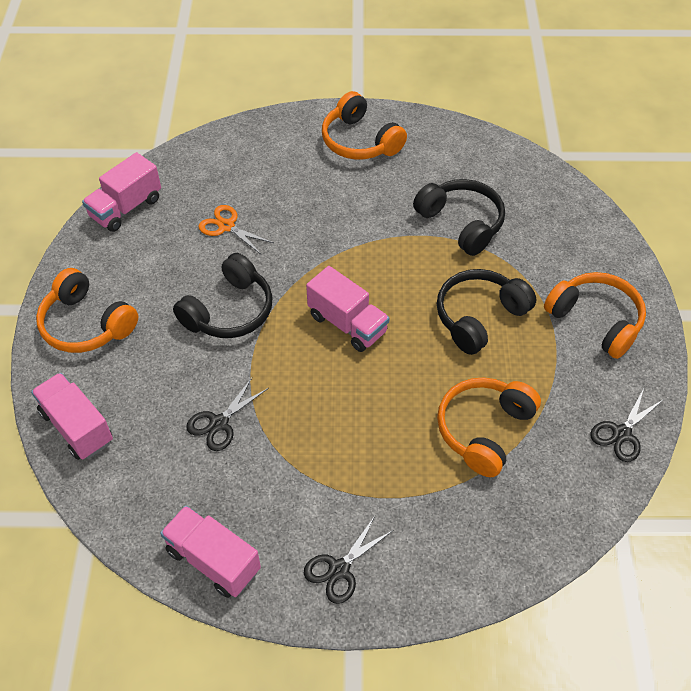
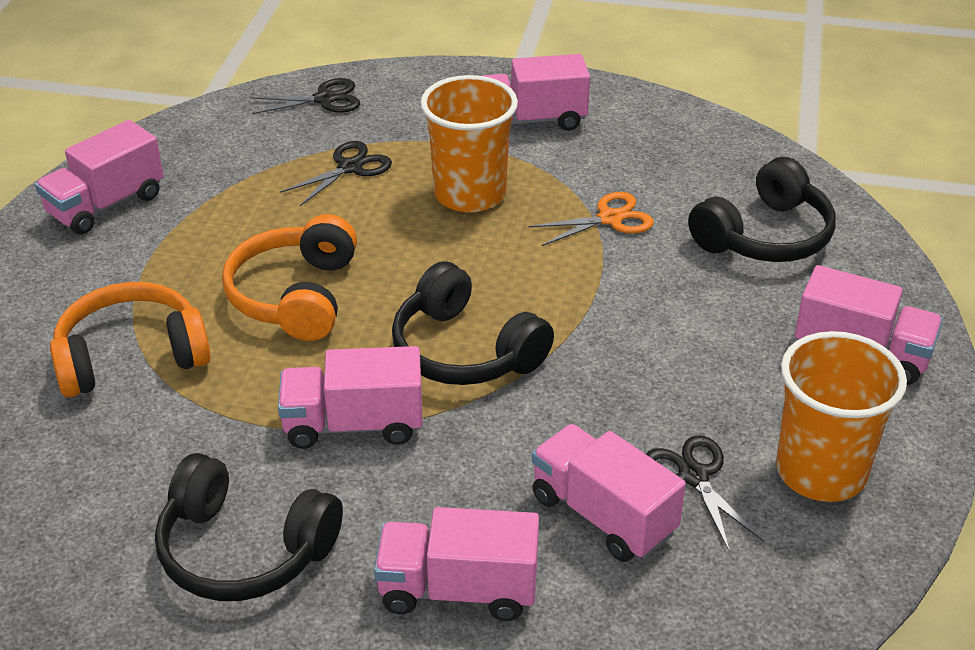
orange cup: 0 -> 2
orange headphones: 4 -> 2
pink truck: 4 -> 6

